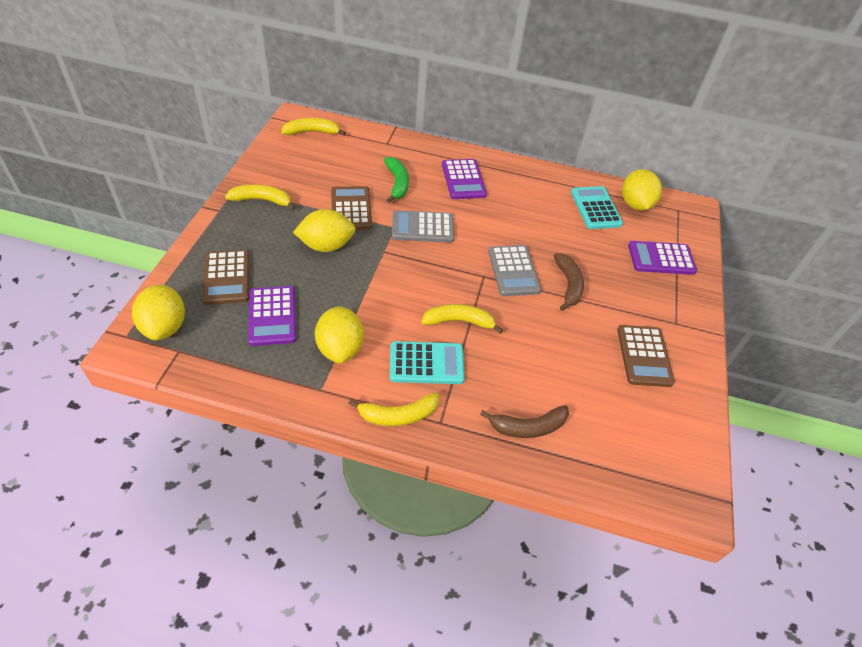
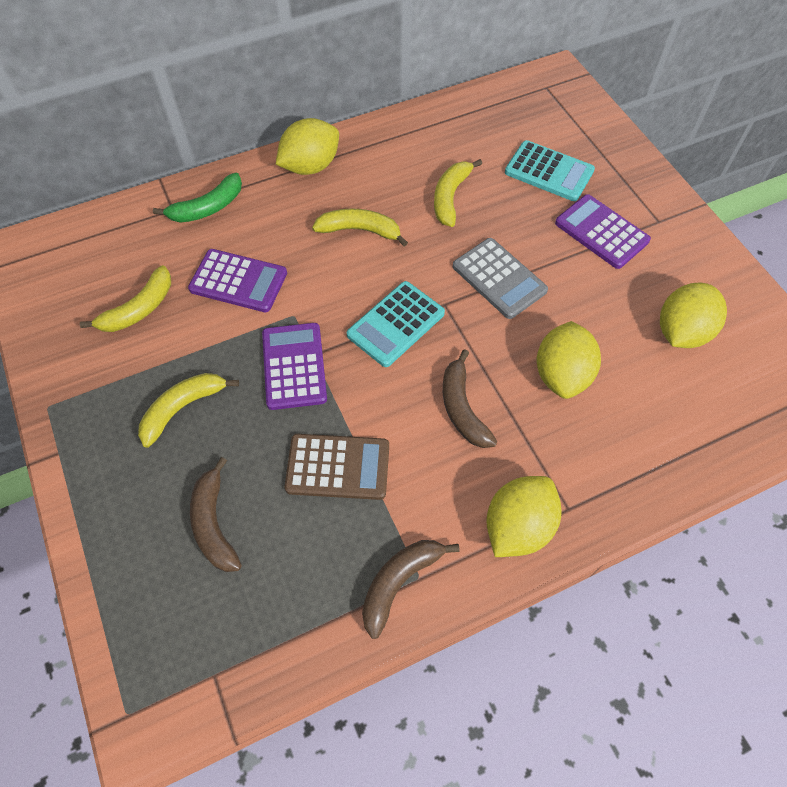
brown banana: 2 -> 3
brown calculator: 3 -> 1
grey calculator: 2 -> 1

